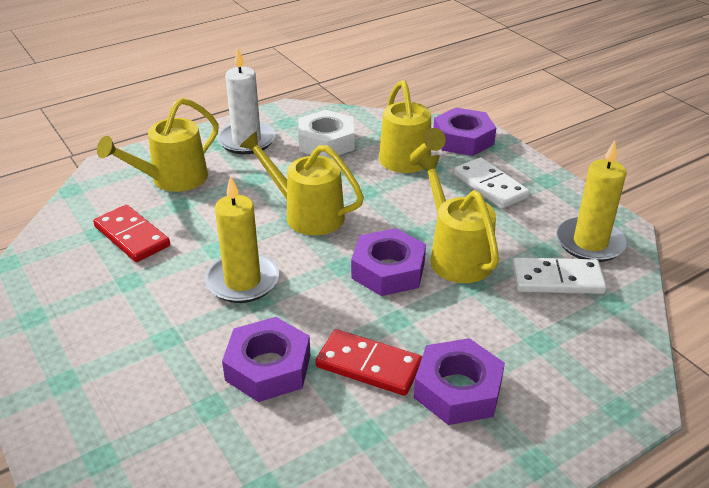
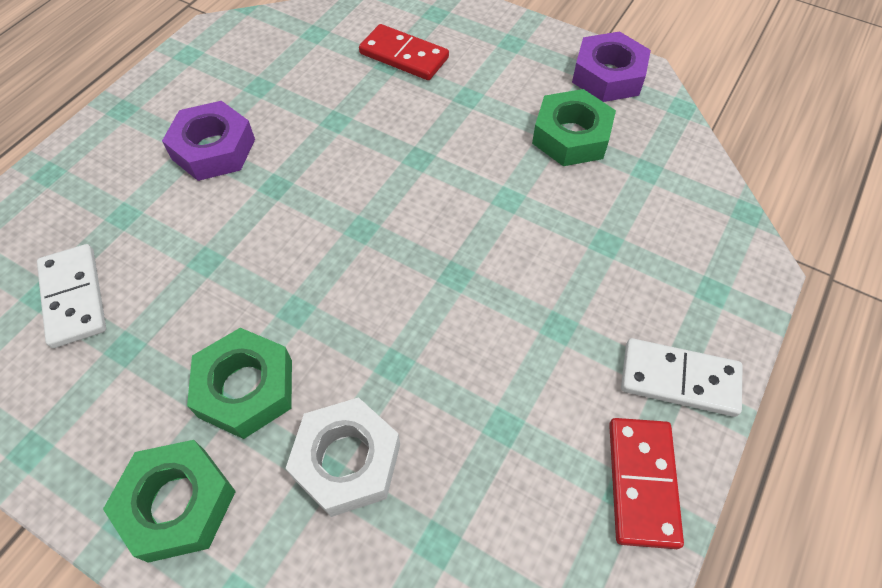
green nut: 0 -> 3
purple nut: 4 -> 2
white candle: 1 -> 0
yellow candle: 2 -> 0
yellow watering can: 4 -> 0

